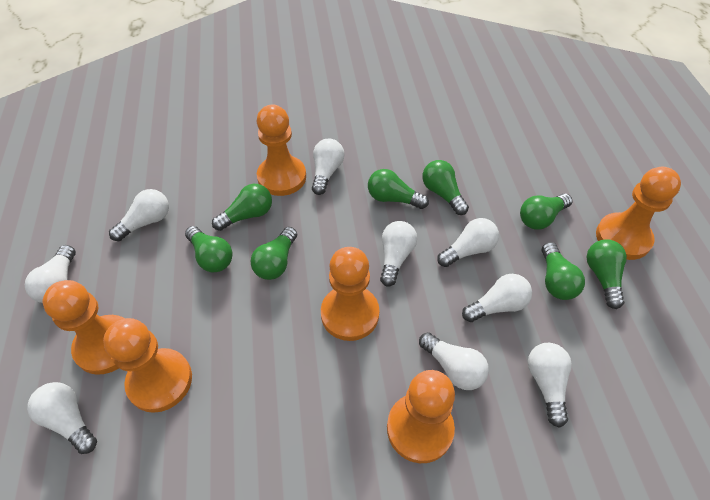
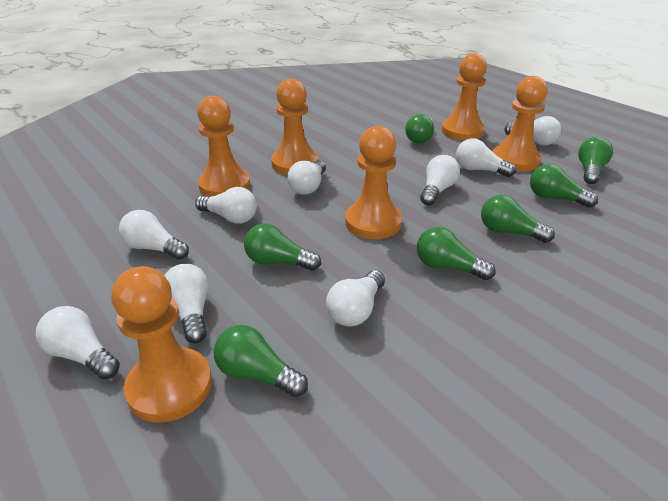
green light bulb: 8 -> 7

